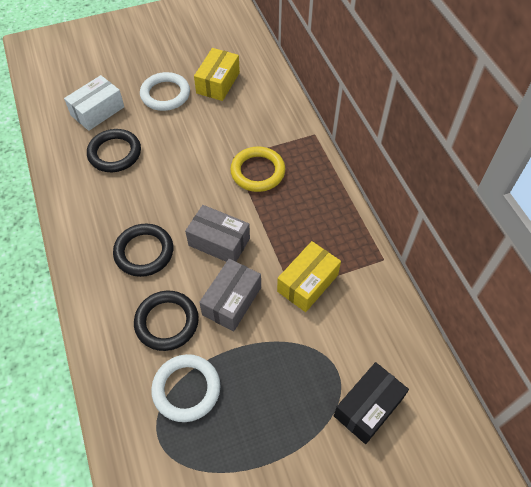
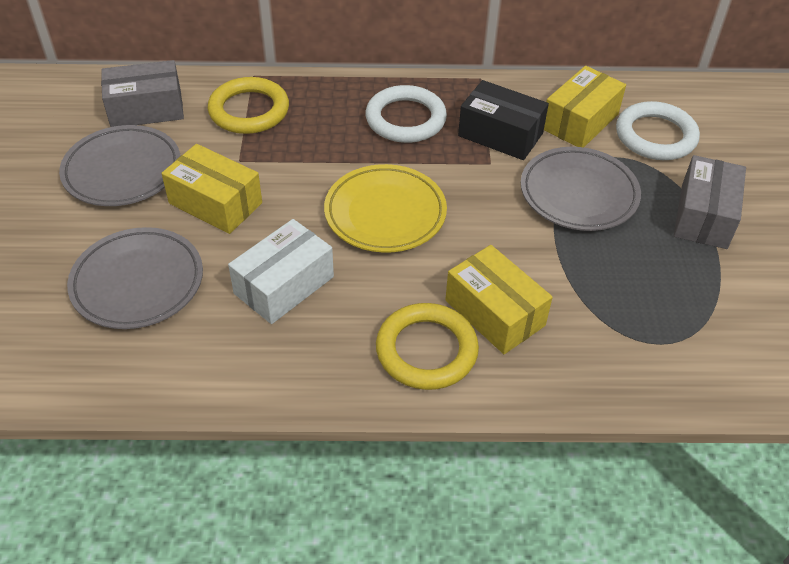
black ring: 3 -> 0
grey plate: 0 -> 3
yellow box: 2 -> 3
yellow plate: 0 -> 1
yellow ring: 1 -> 2

